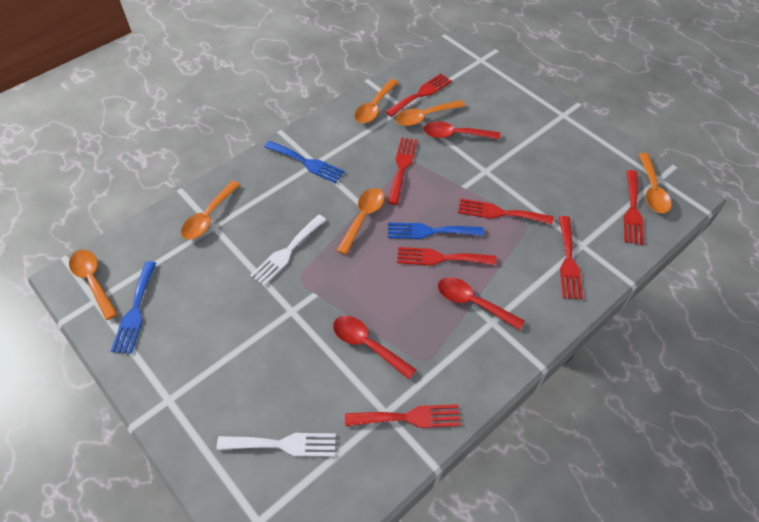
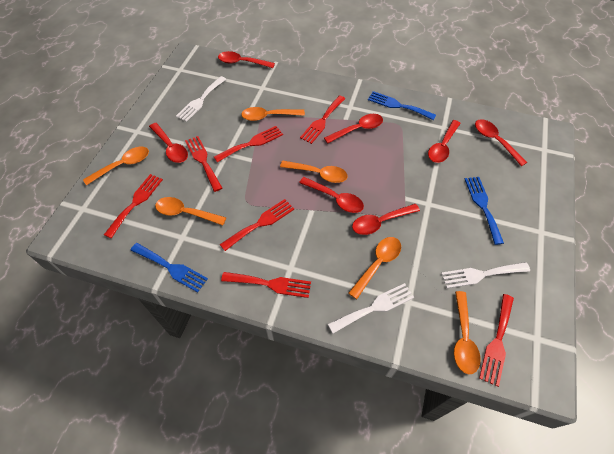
red spoon: 3 -> 7
white fork: 2 -> 3

